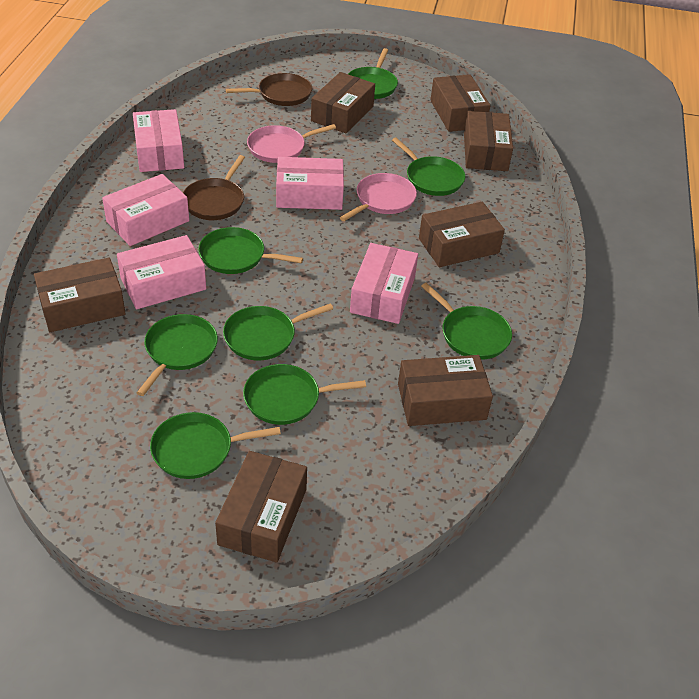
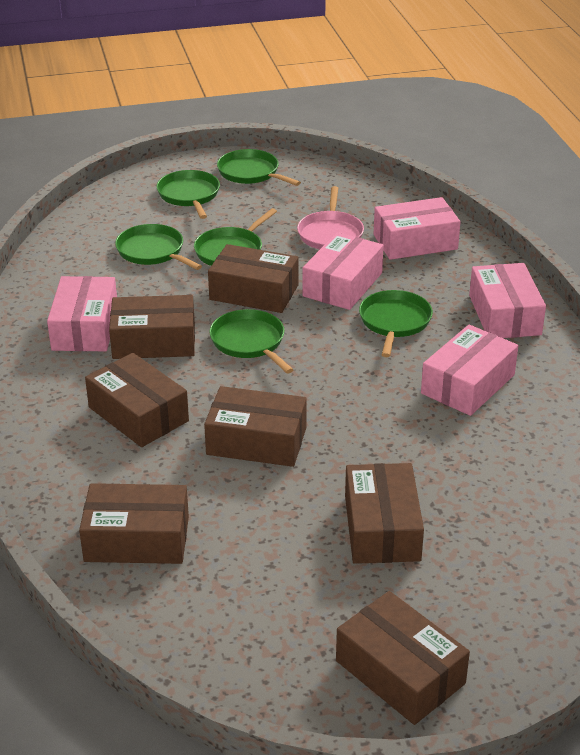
brown pan: 2 -> 0
green pan: 8 -> 6
pink pan: 2 -> 1

